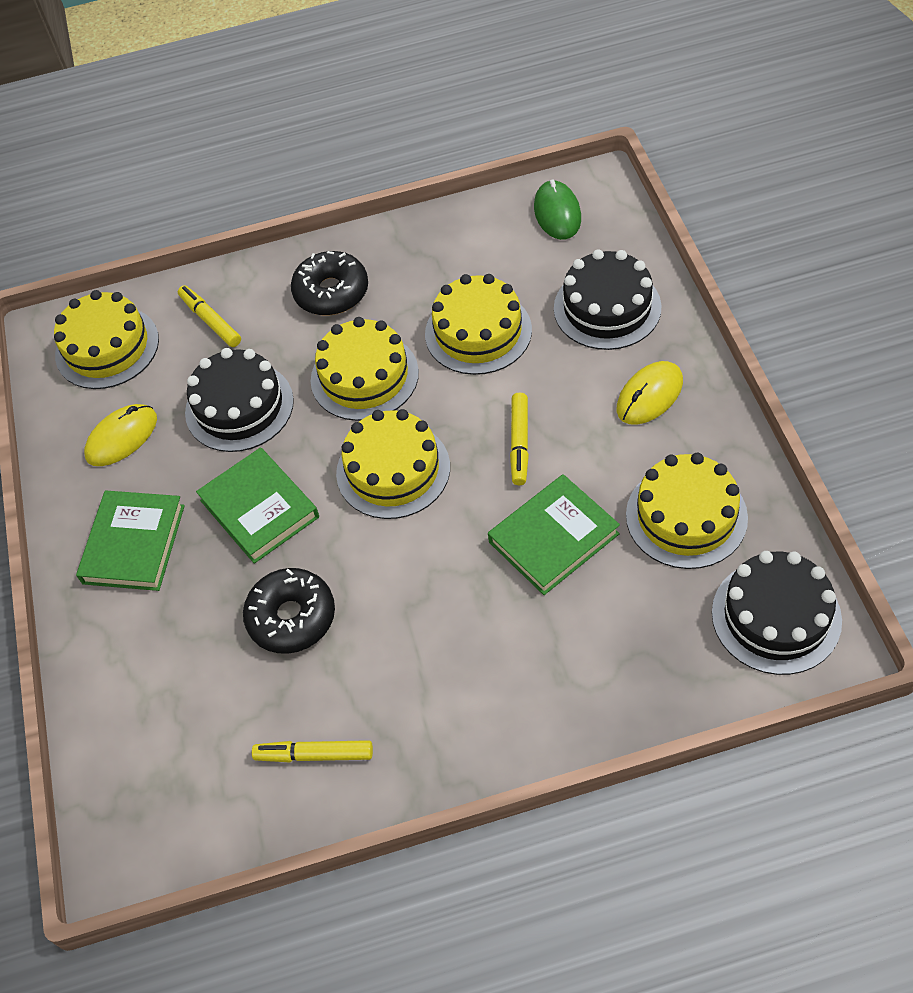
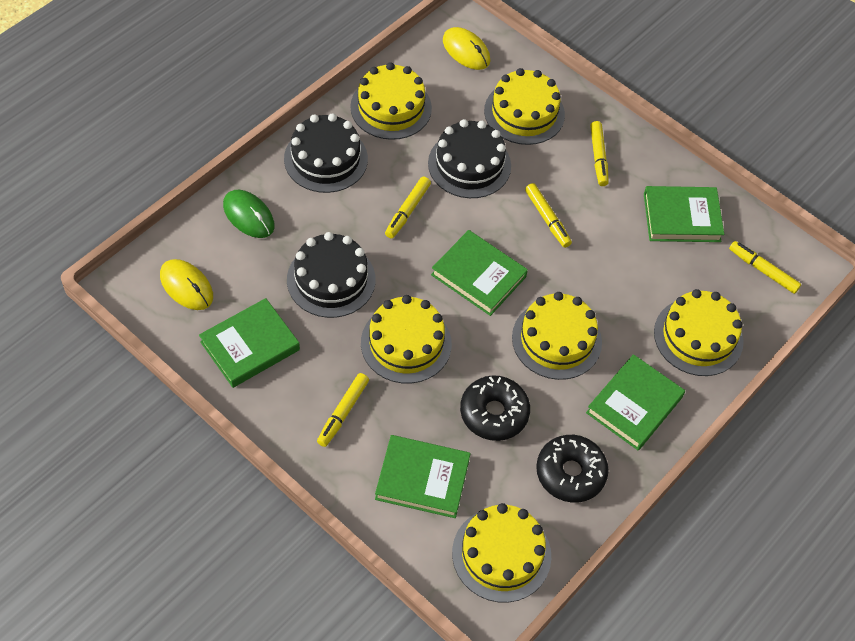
green book: 3 -> 5
yellow cake: 5 -> 6
yellow marker: 3 -> 5

